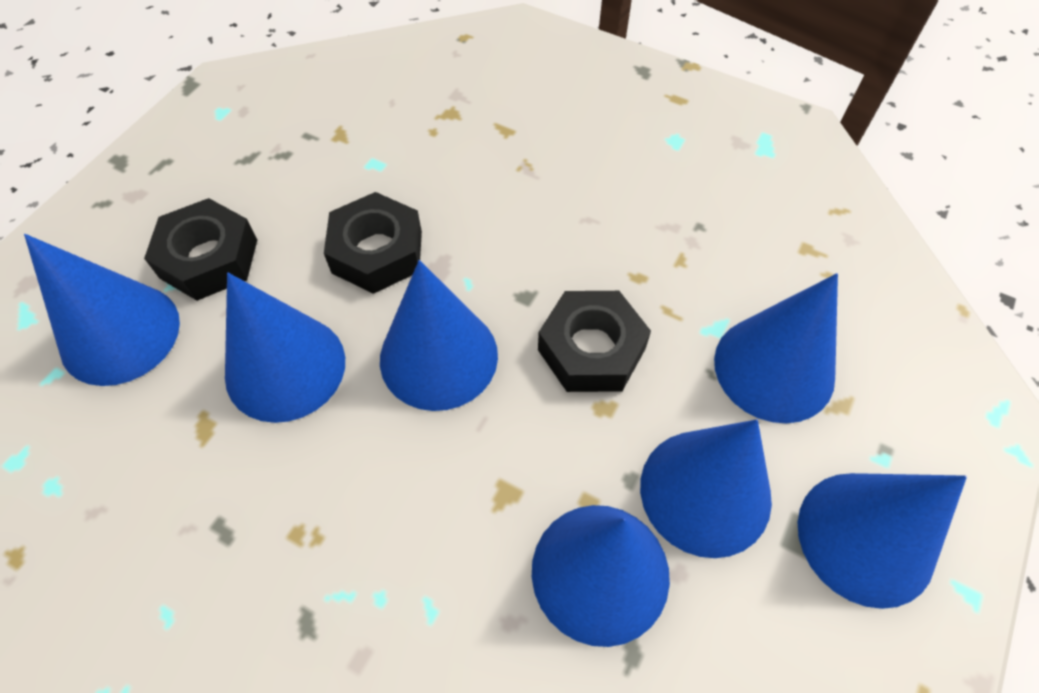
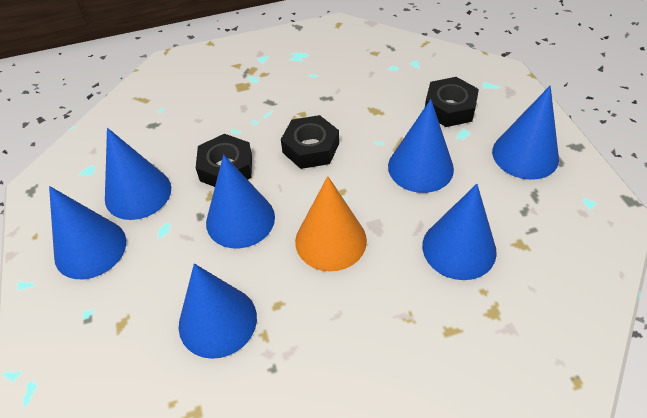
orange cone: 0 -> 1

